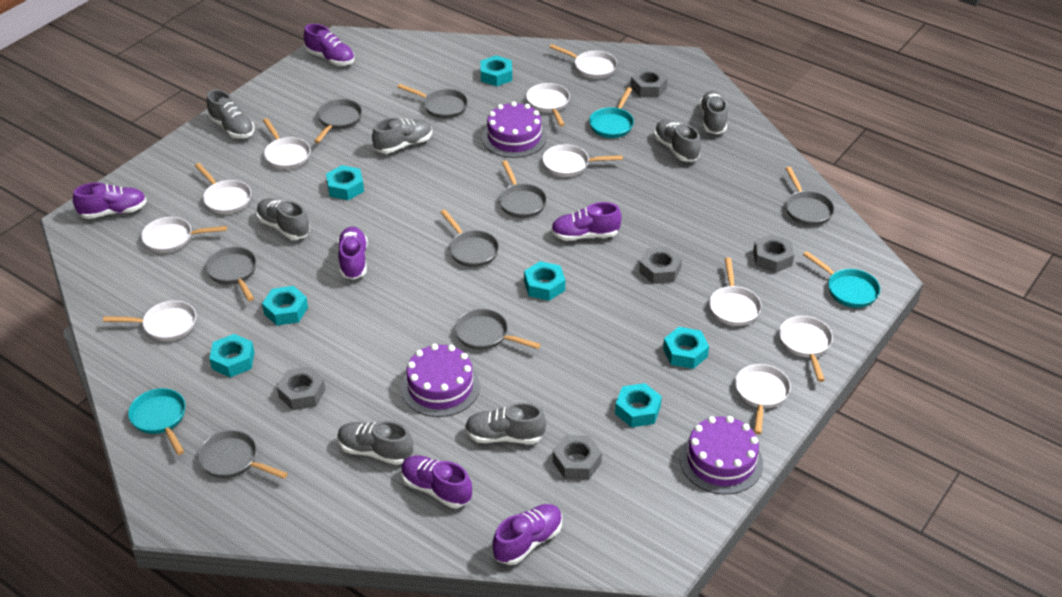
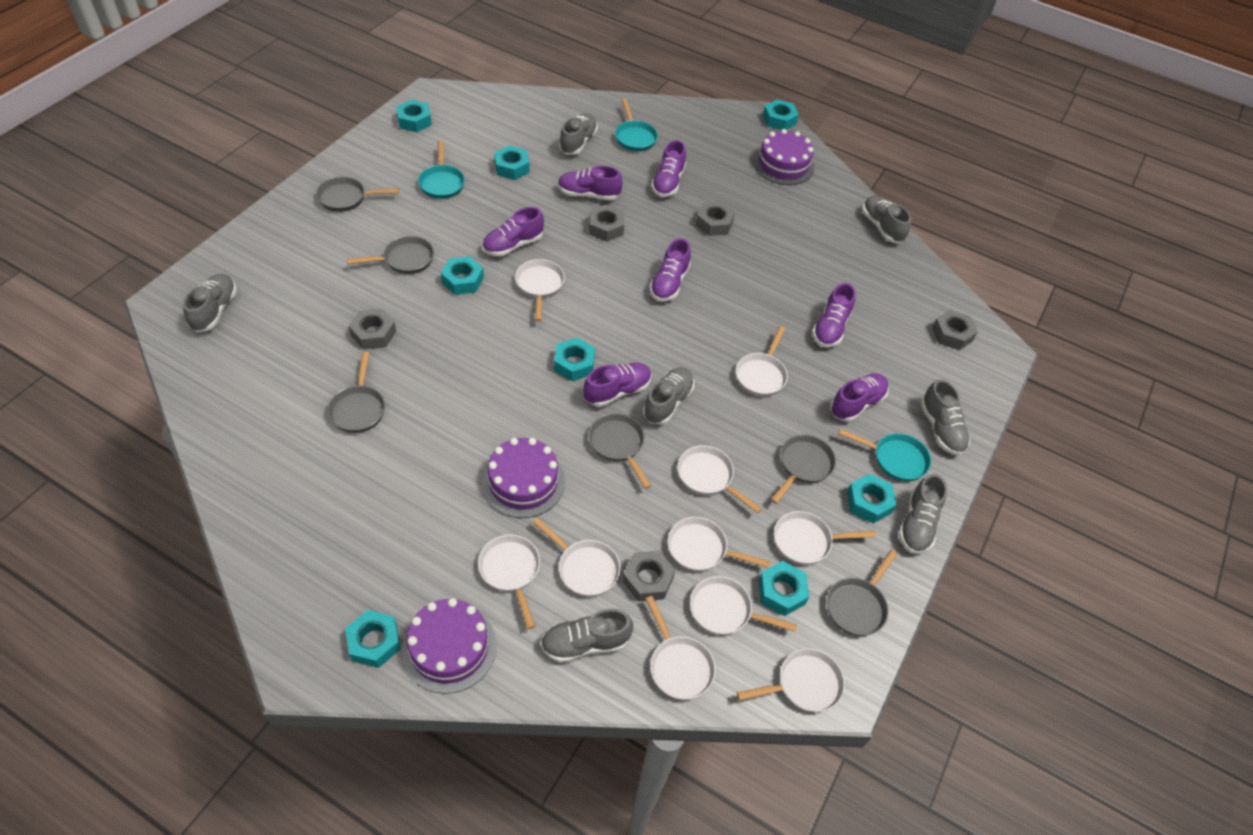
grey pan: 8 -> 6
purple shoe: 6 -> 7
turquoise nut: 7 -> 8

